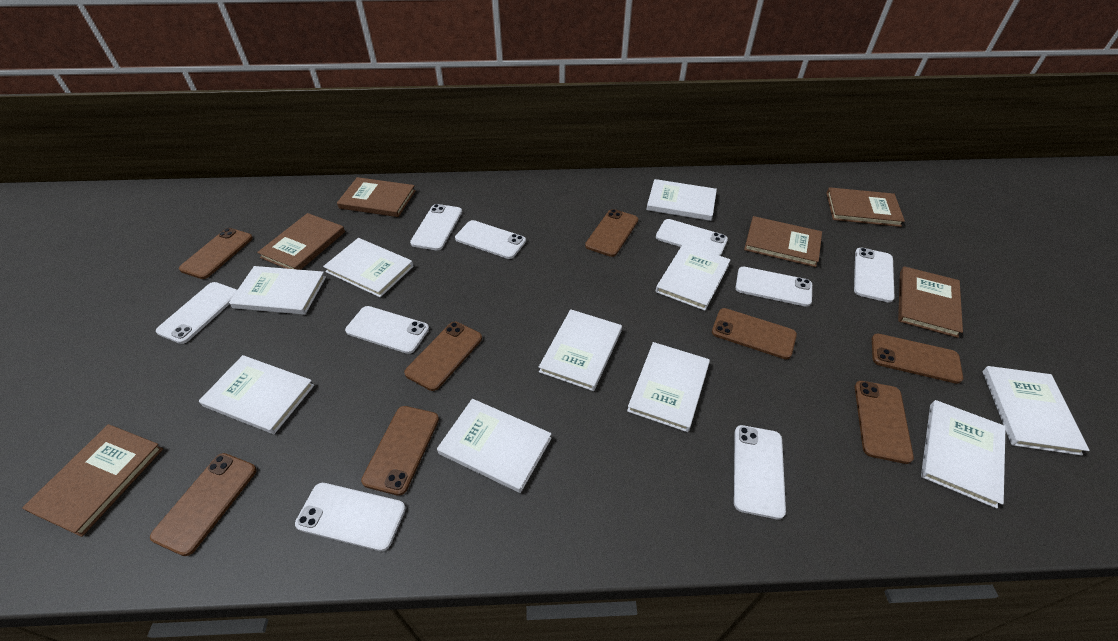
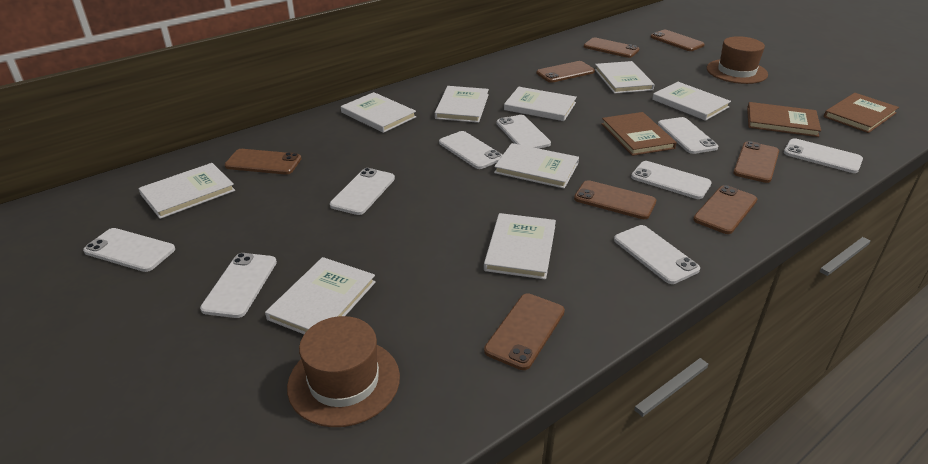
brown book: 6 -> 3
brown hat: 0 -> 2
white book: 10 -> 9

